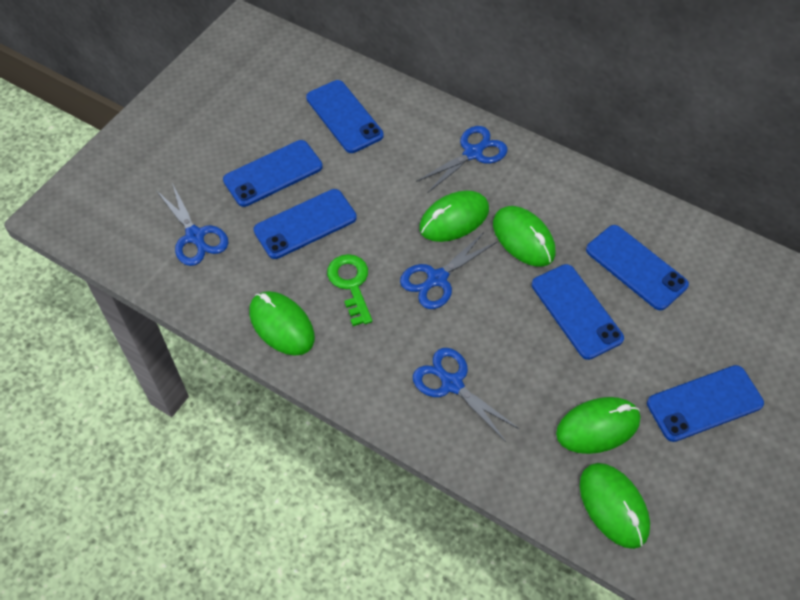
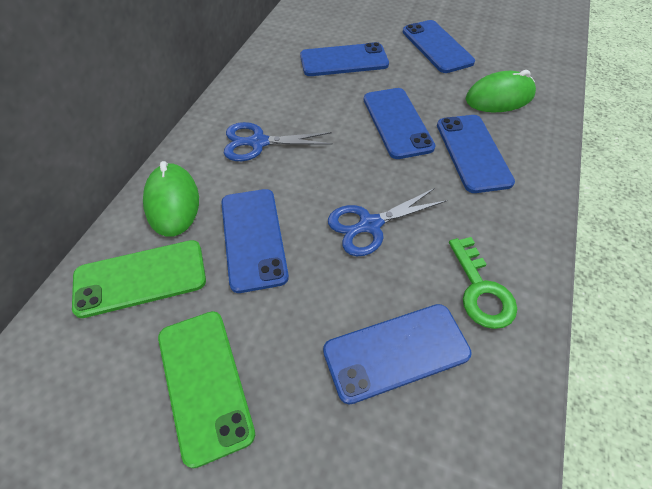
blue scissors: 4 -> 2
green mouse: 5 -> 2
green phone: 0 -> 2

